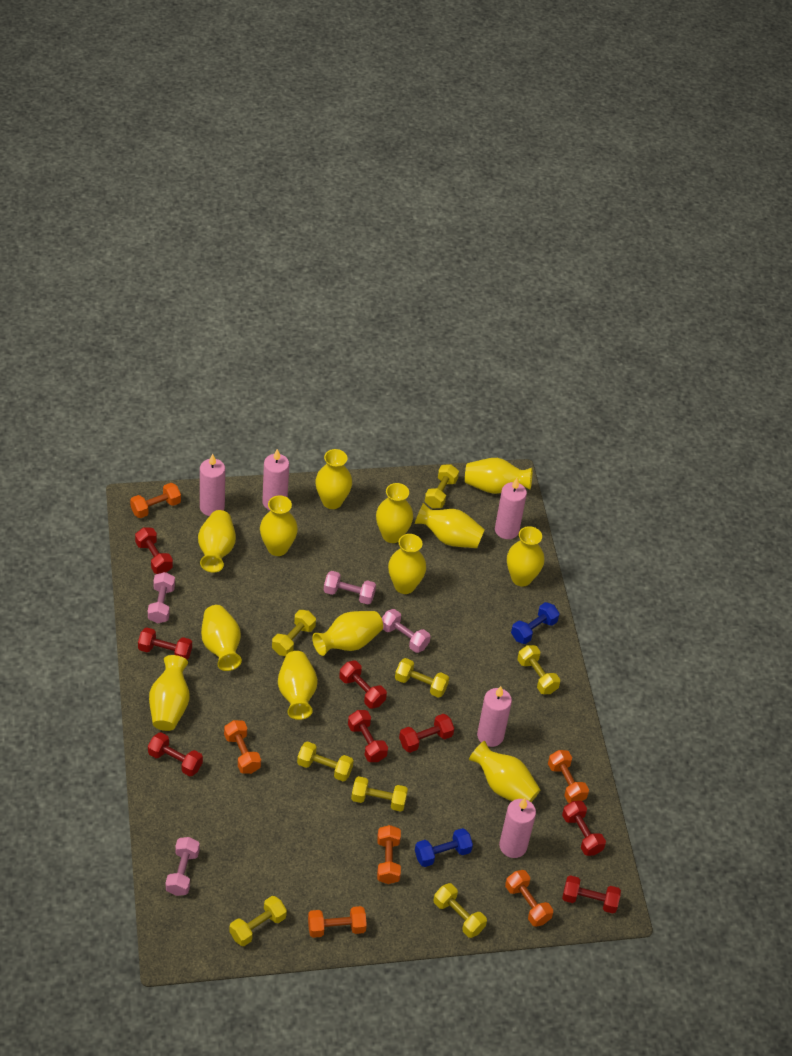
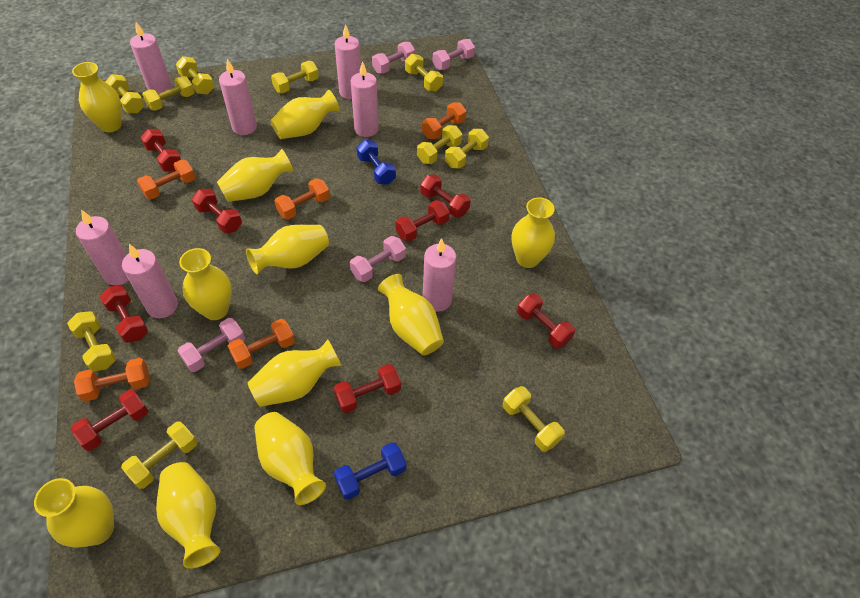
orange dumbbell: 6 -> 5
pink candle: 5 -> 7
yellow dumbbell: 8 -> 10
yellow vase: 13 -> 11

